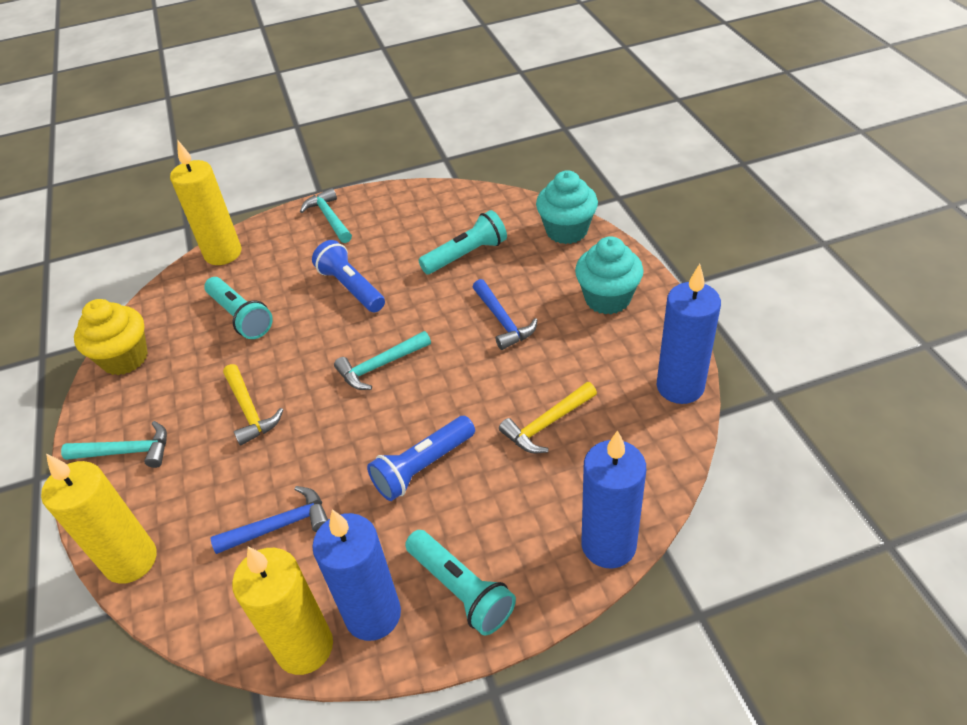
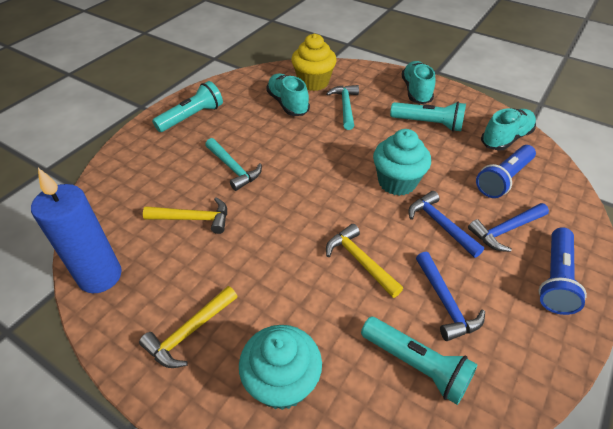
blue candle: 3 -> 1
blue hammer: 2 -> 3
turquoise hammer: 3 -> 2
turquoise shoe: 0 -> 3
yellow candle: 3 -> 0
yellow hammer: 2 -> 3

